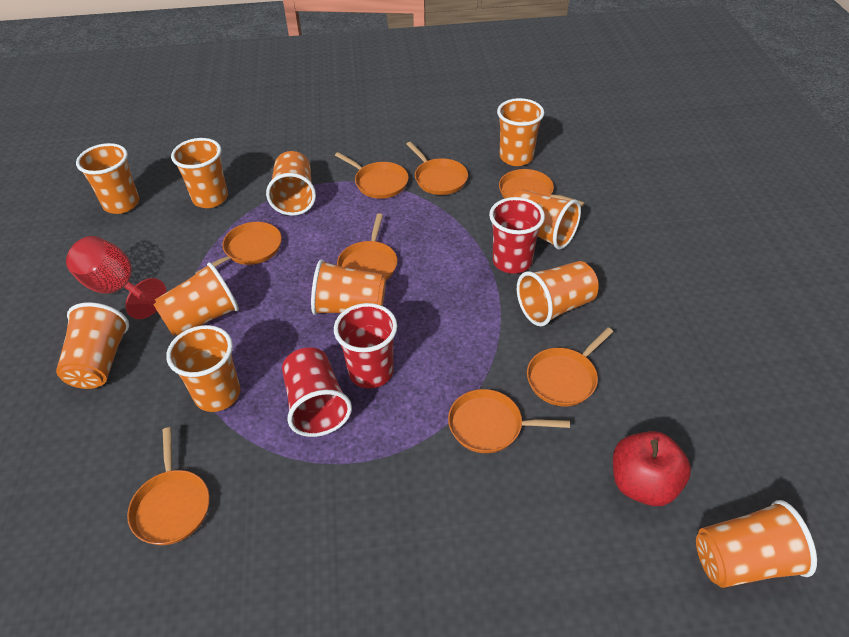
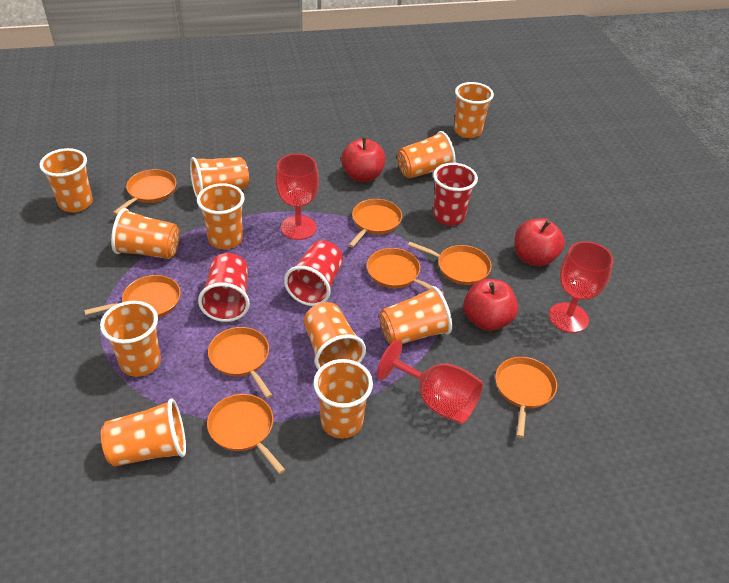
red apple: 1 -> 3
red goblet: 1 -> 3

